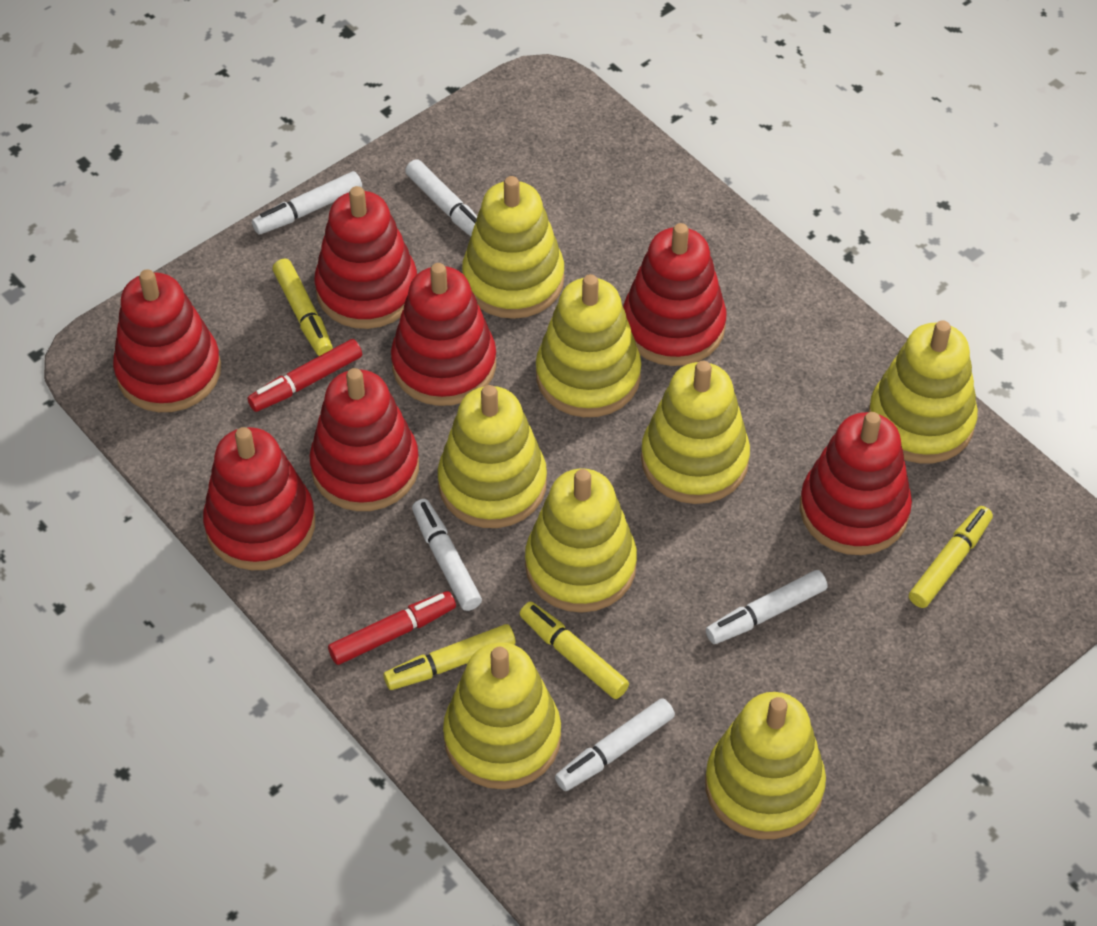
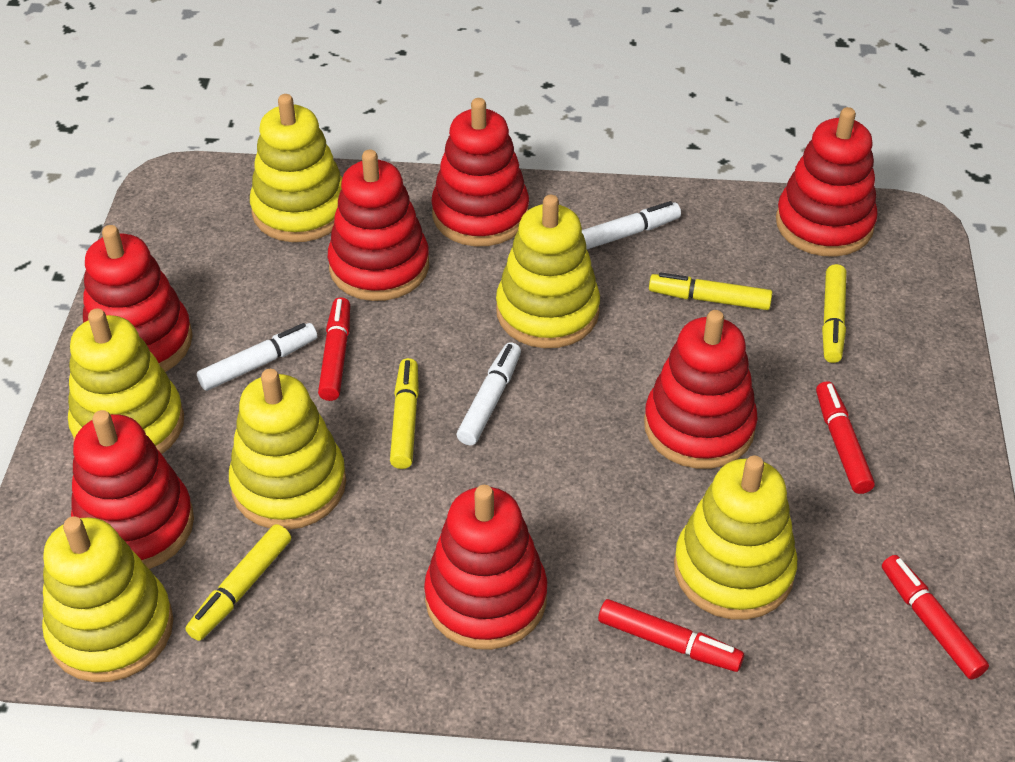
red marker: 2 -> 4
white marker: 5 -> 3
yellow stacking toy: 8 -> 6

